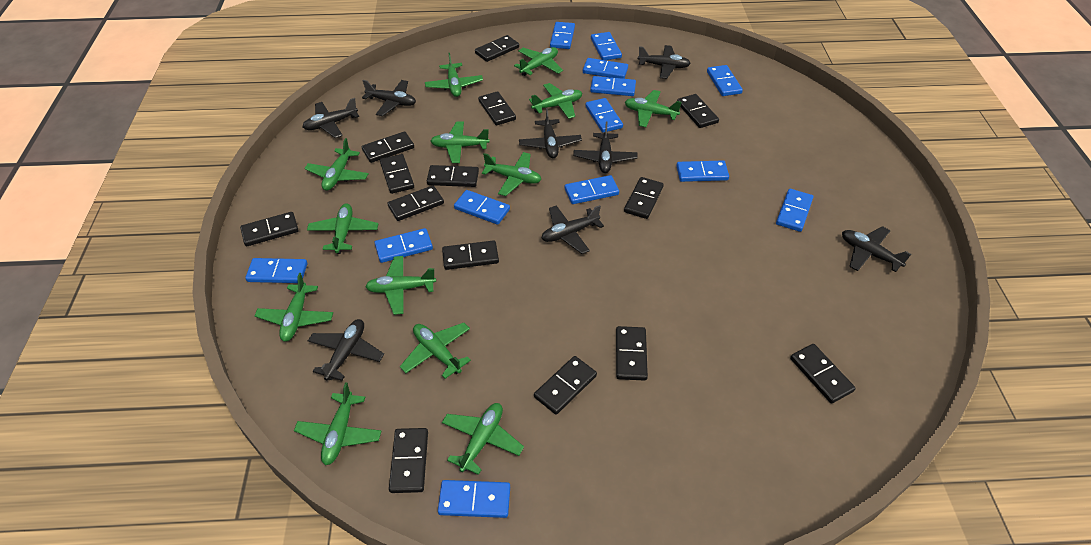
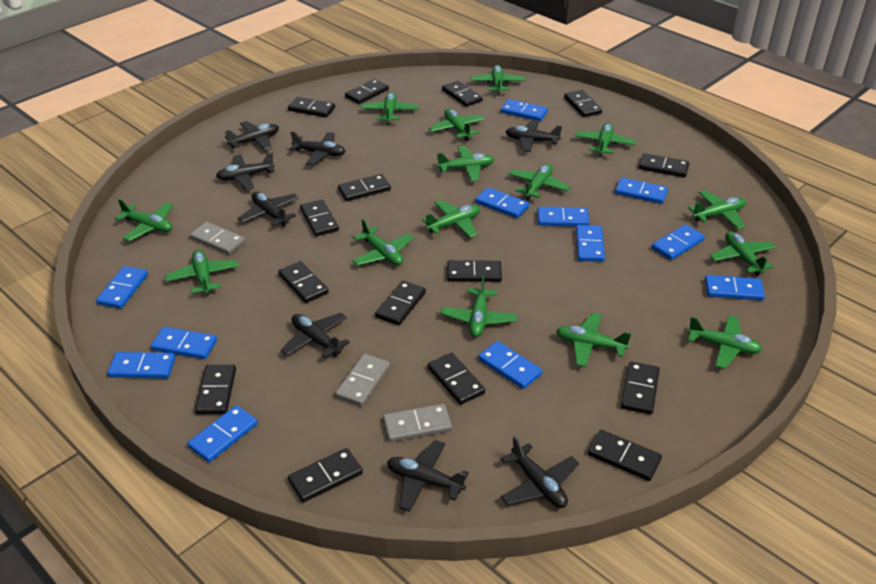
black domino: 14 -> 15
blue domino: 13 -> 12
green plane: 13 -> 15
grey domino: 0 -> 3

